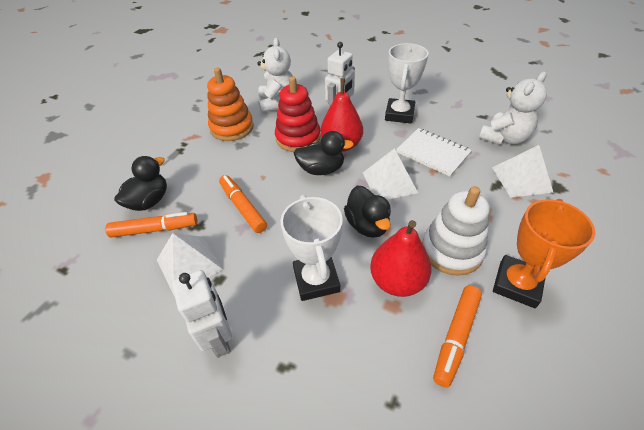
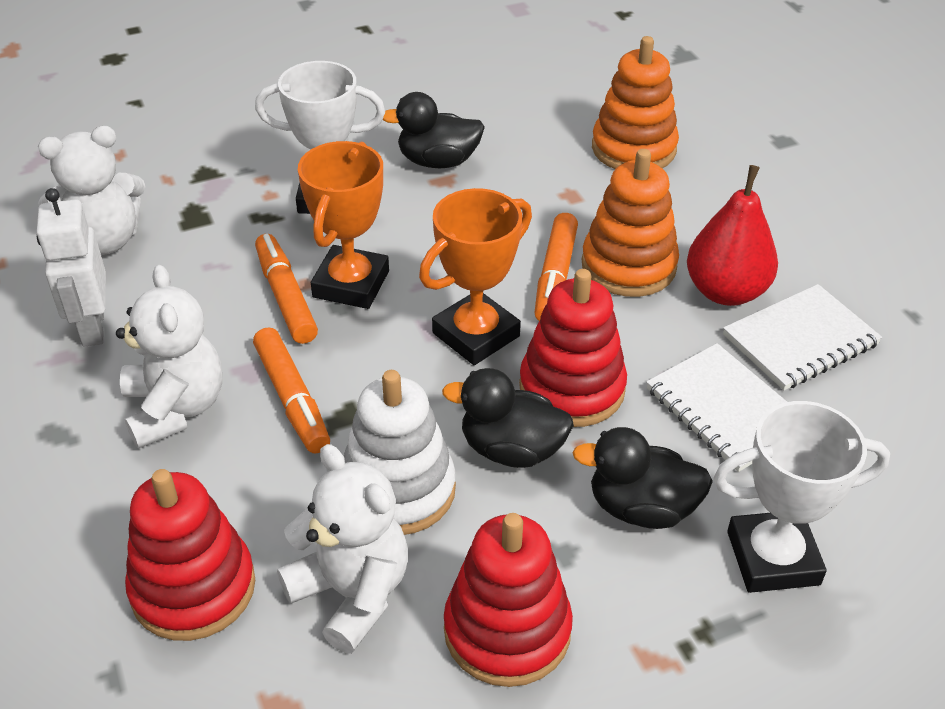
orange stacking toy: 1 -> 2
orange trophy: 1 -> 2
red pear: 2 -> 1
red stacking toy: 1 -> 3
white notebook: 1 -> 2
white pyramid: 3 -> 0
white robot: 2 -> 1
white teddy bear: 2 -> 3

